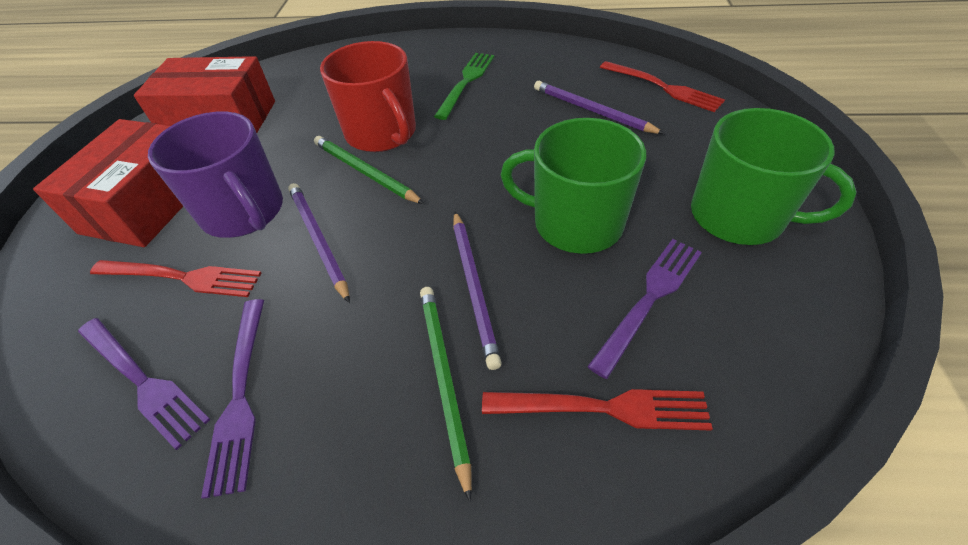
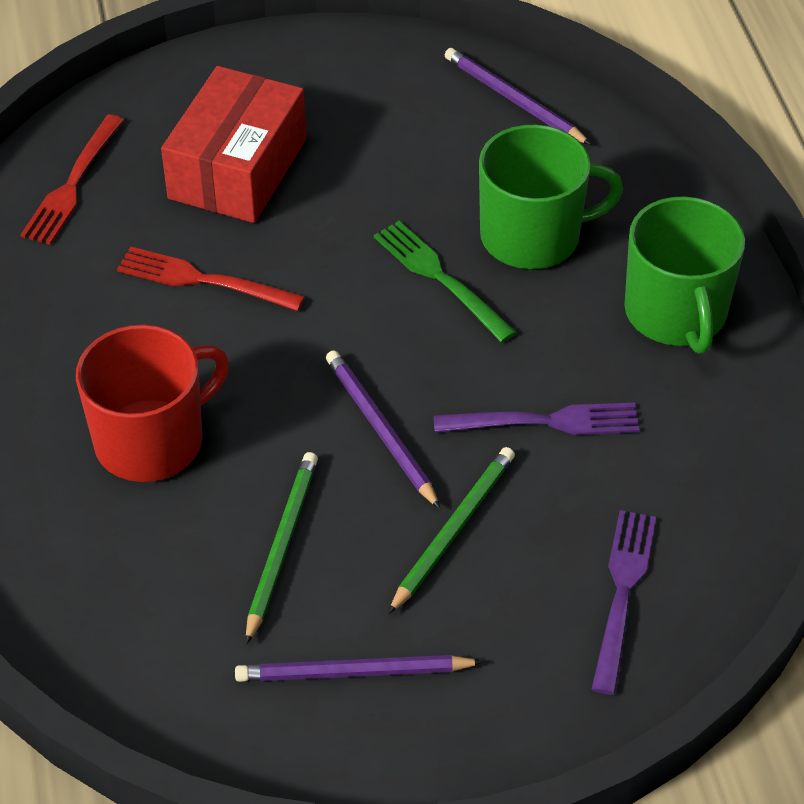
purple fork: 3 -> 2
purple mug: 1 -> 0
red box: 2 -> 1
red fork: 3 -> 2

